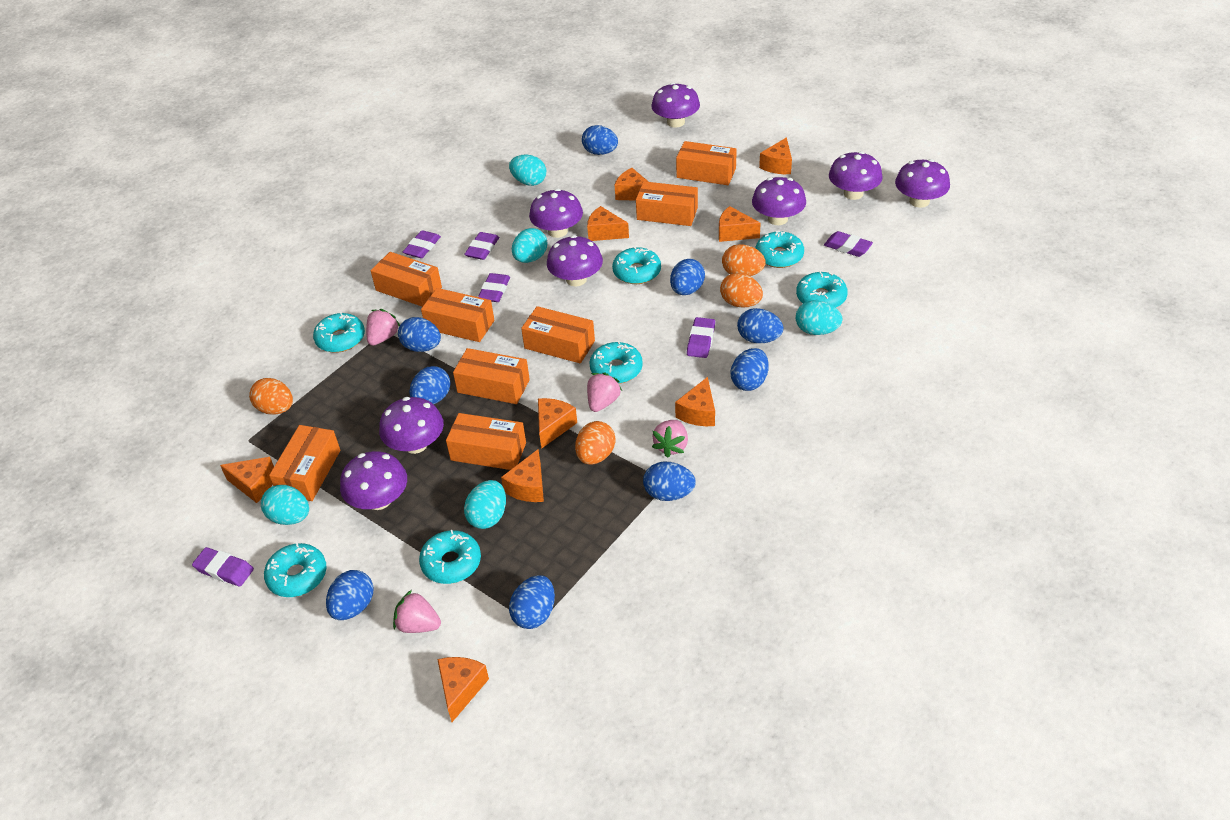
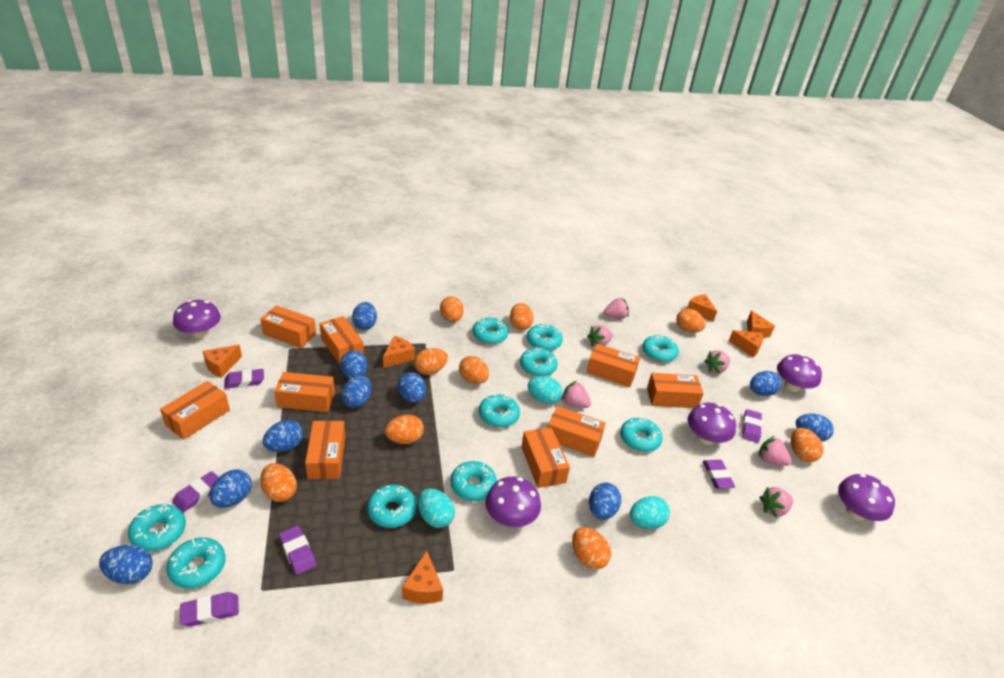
blue egg: 9 -> 10
orange box: 8 -> 9
orange cheese: 9 -> 6
orange egg: 4 -> 9
pink strawberry: 4 -> 6
purple mushroom: 8 -> 5
turquoise donut: 7 -> 10
turquoise egg: 5 -> 3

